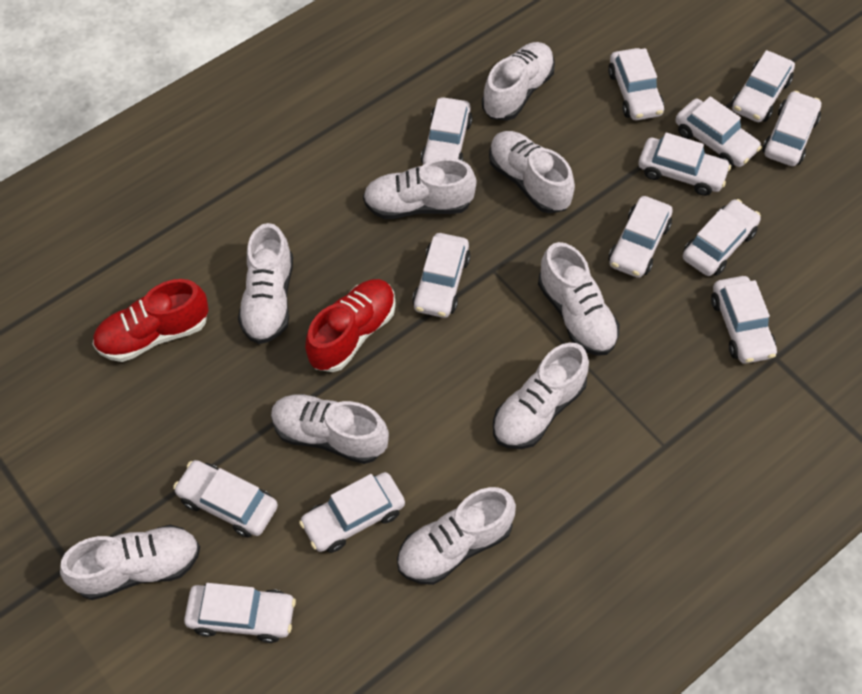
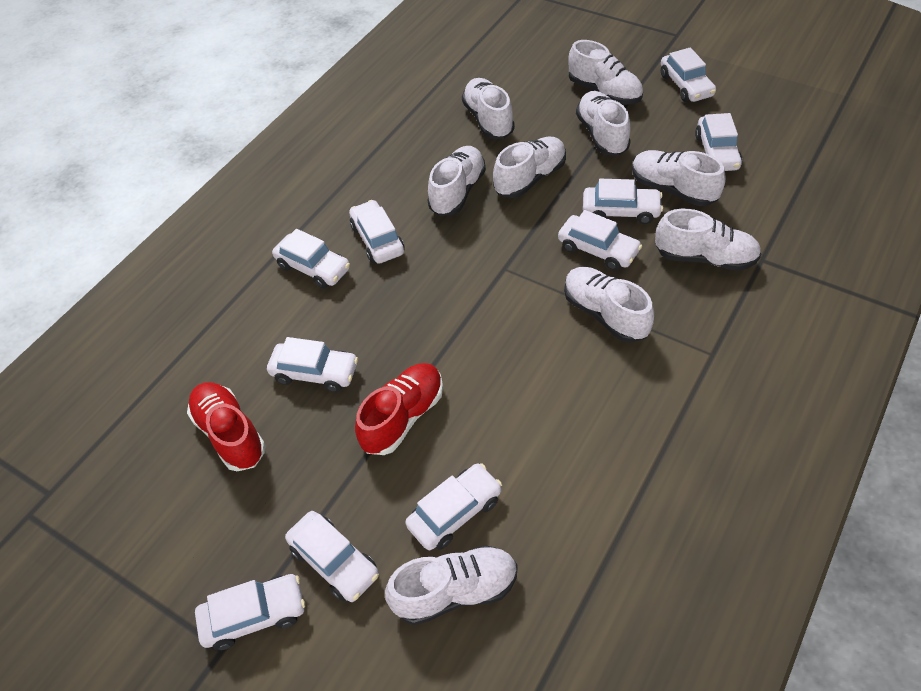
white car: 13 -> 10

